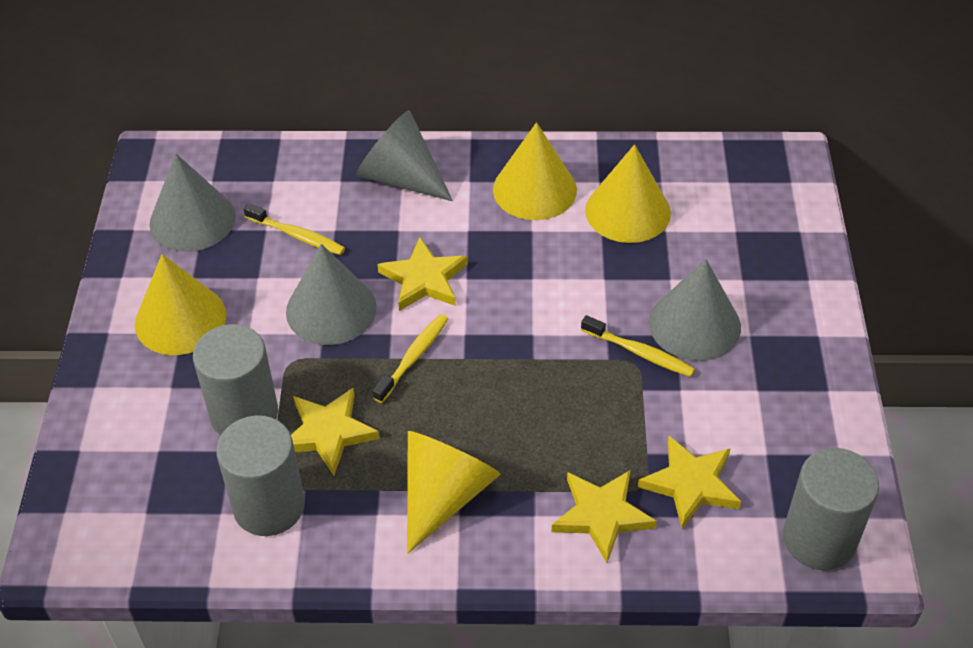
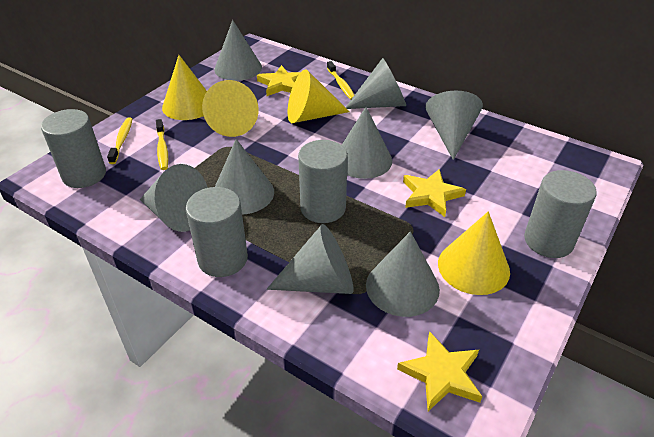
grey cone: 4 -> 8
grey cylinder: 3 -> 4
yellow star: 4 -> 3

